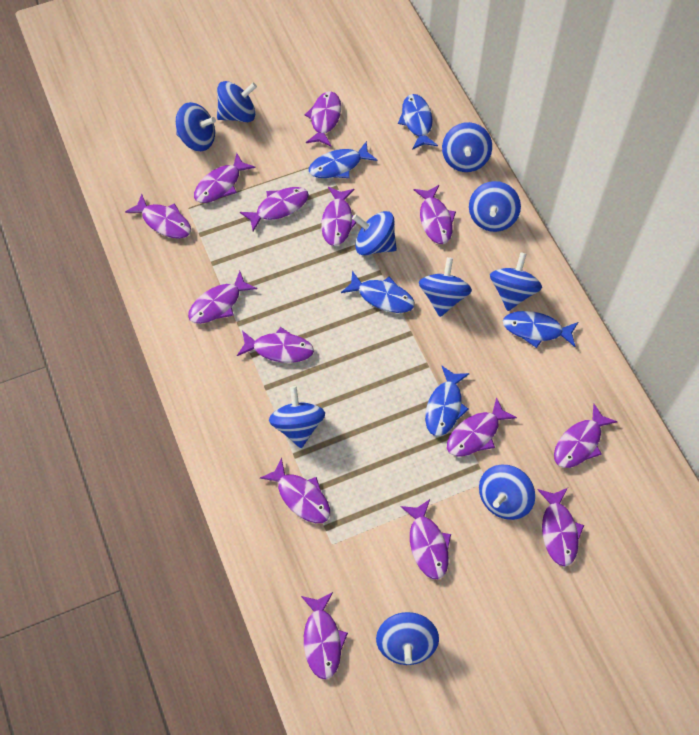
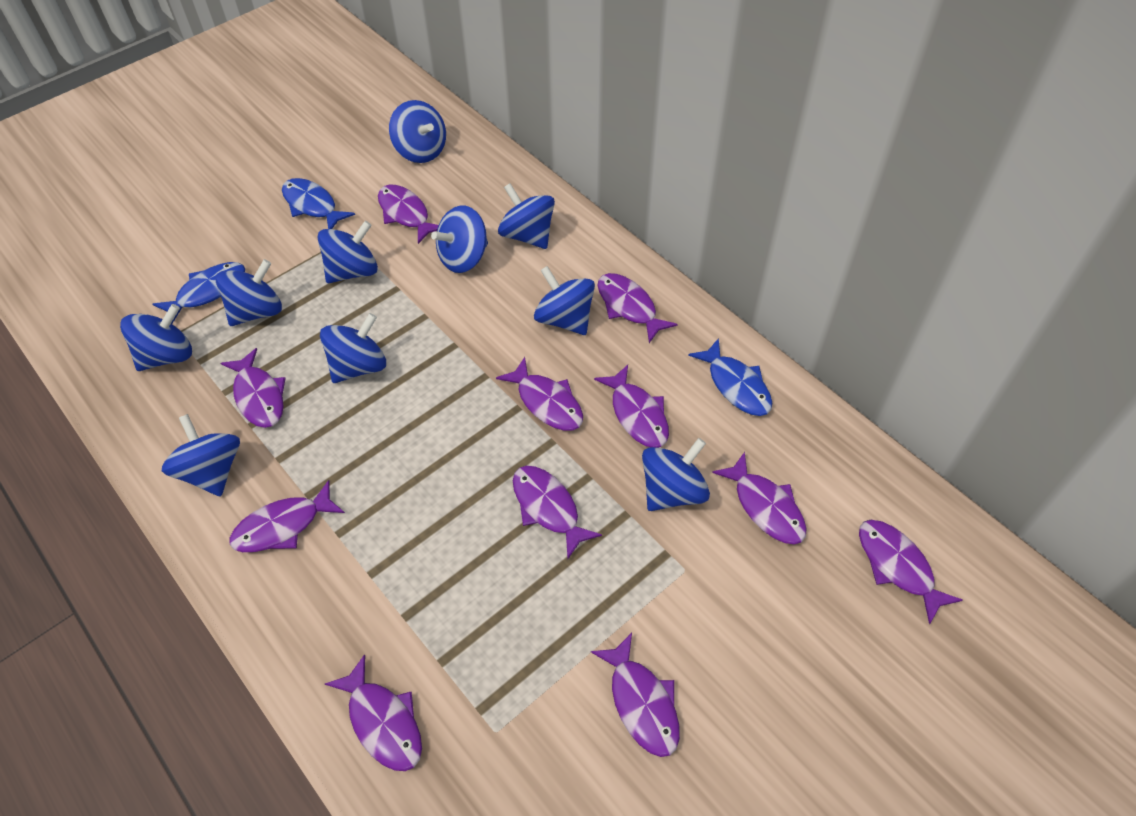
blue fish: 5 -> 3
purple fish: 14 -> 11

